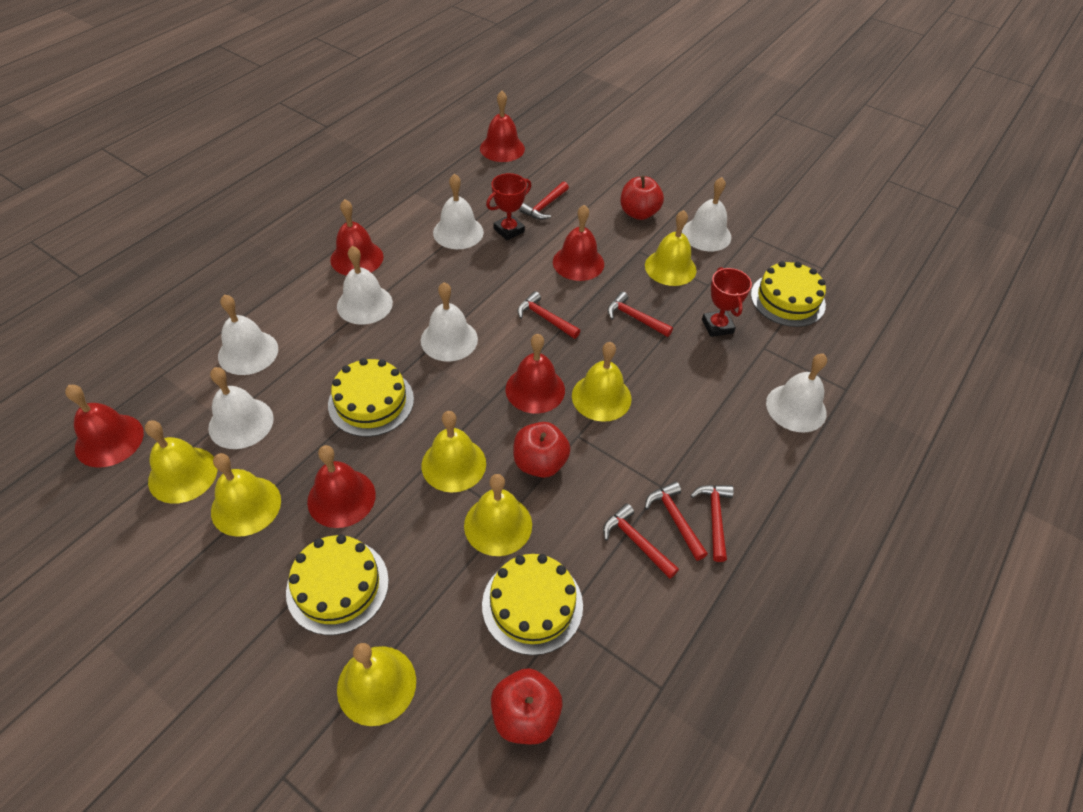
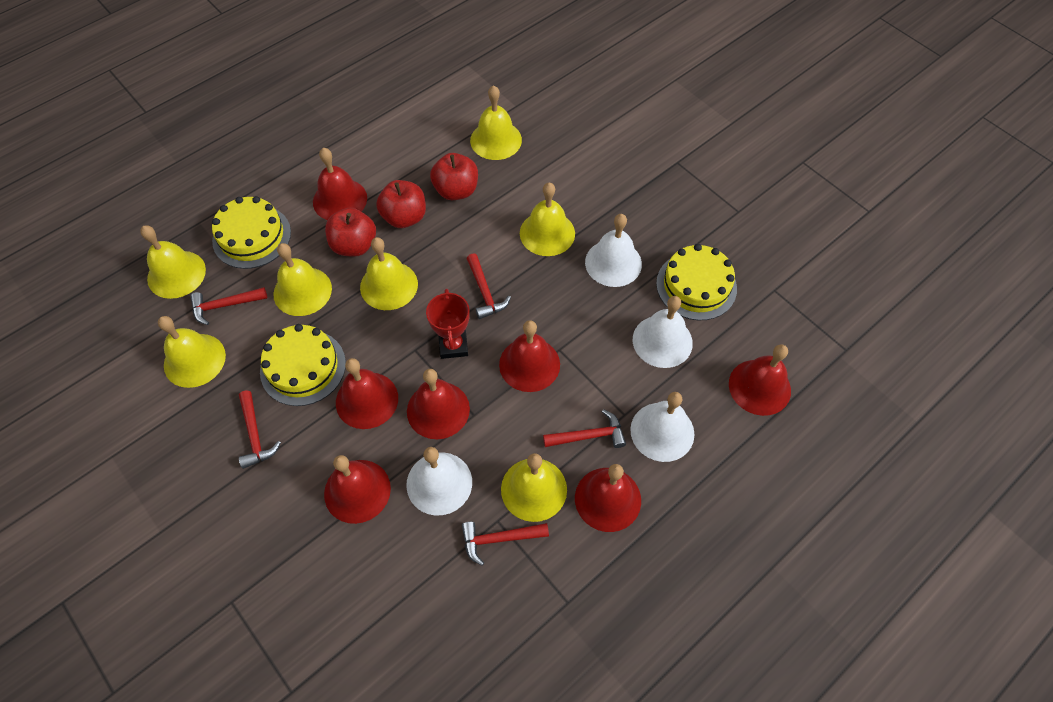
red bell: 6 -> 7
red hammer: 6 -> 5
red trophy: 2 -> 1
white bell: 7 -> 4
yellow cake: 4 -> 3

